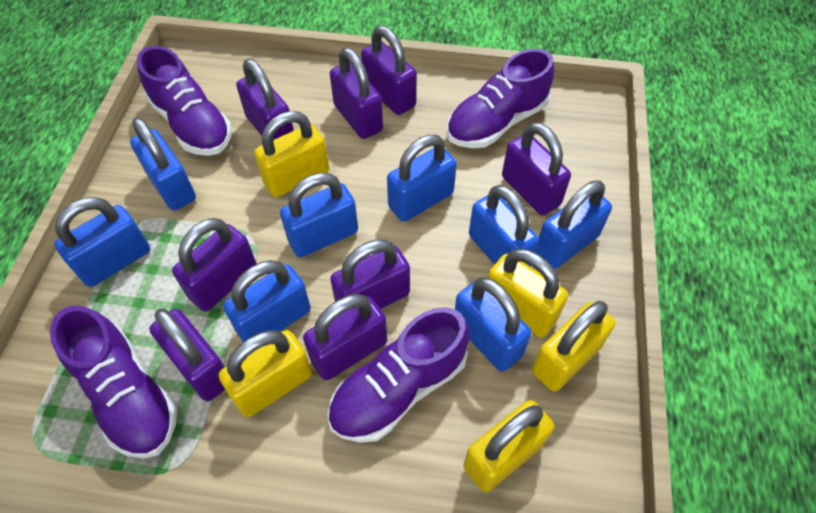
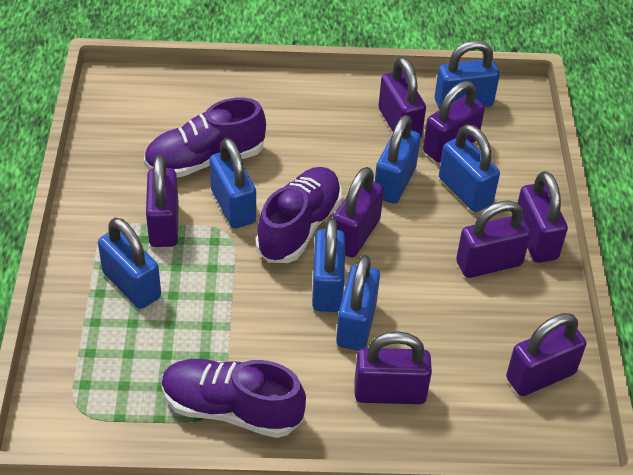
blue padlock: 8 -> 7
purple shoe: 4 -> 3
yellow padlock: 5 -> 0

